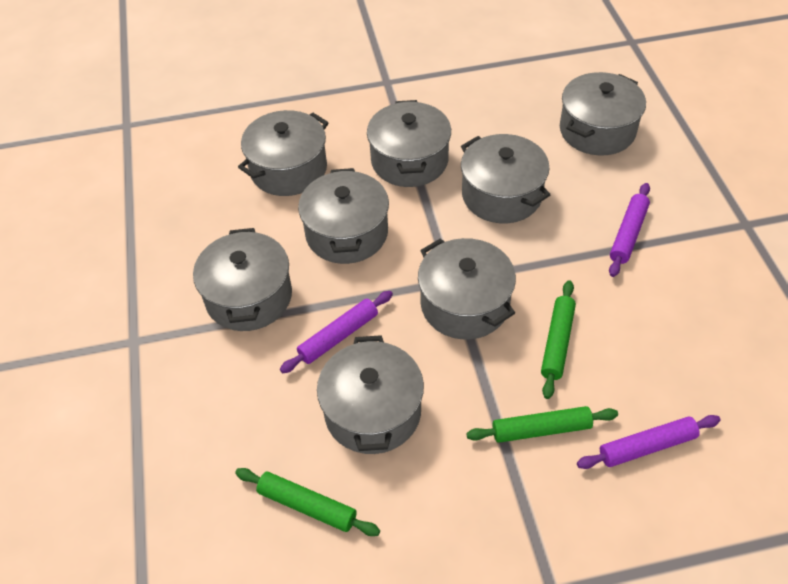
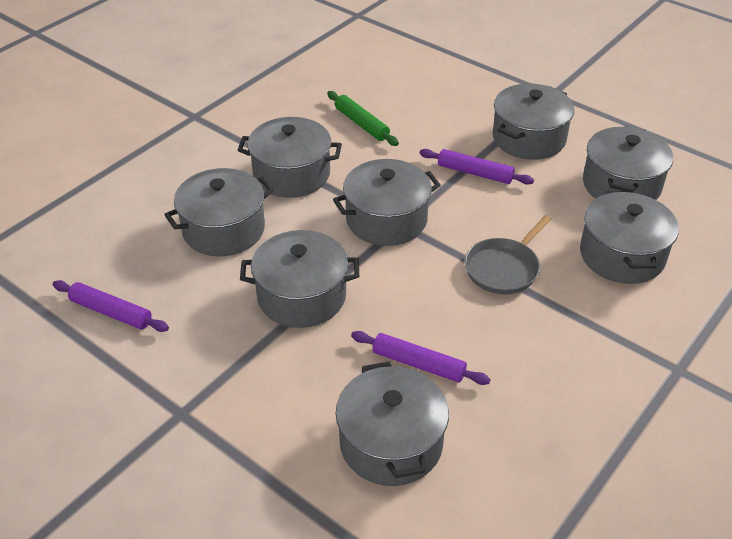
green rolling pin: 3 -> 1
grey pan: 0 -> 1

